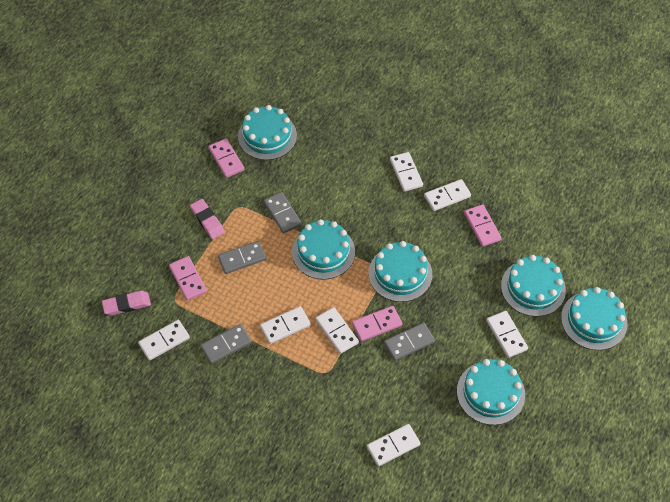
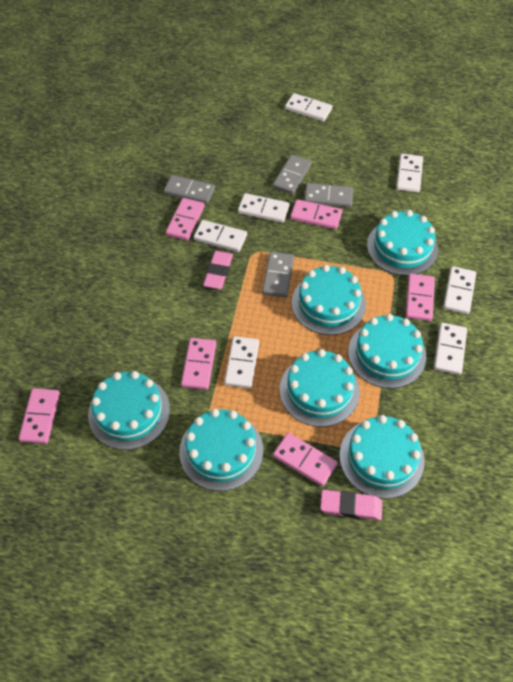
pink domino: 4 -> 6
turquoise cake: 6 -> 7

